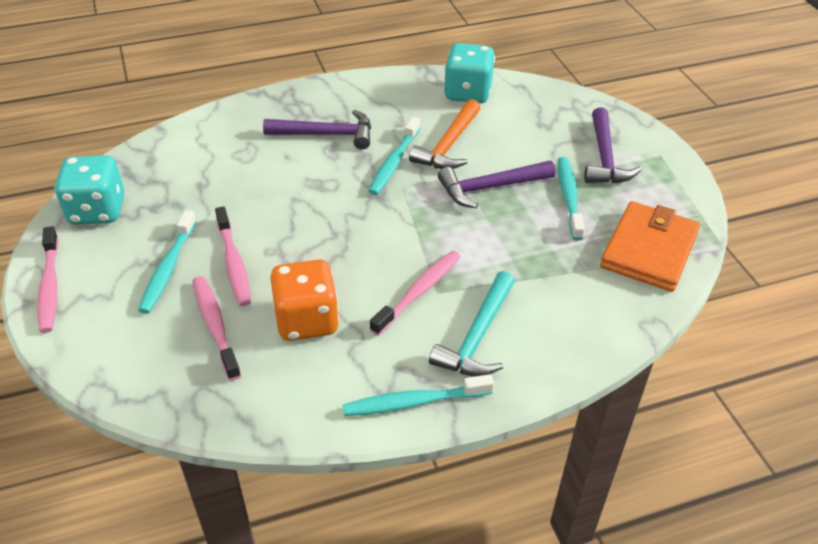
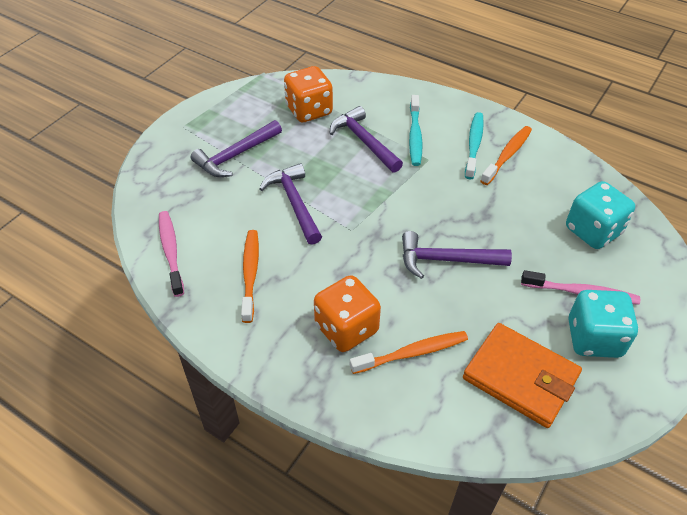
orange dice: 1 -> 2
orange hammer: 1 -> 0
orange toothbrush: 0 -> 3
pink toothbrush: 4 -> 2
purple hammer: 3 -> 4
turquoise hammer: 1 -> 0
turquoise toothbrush: 4 -> 2

